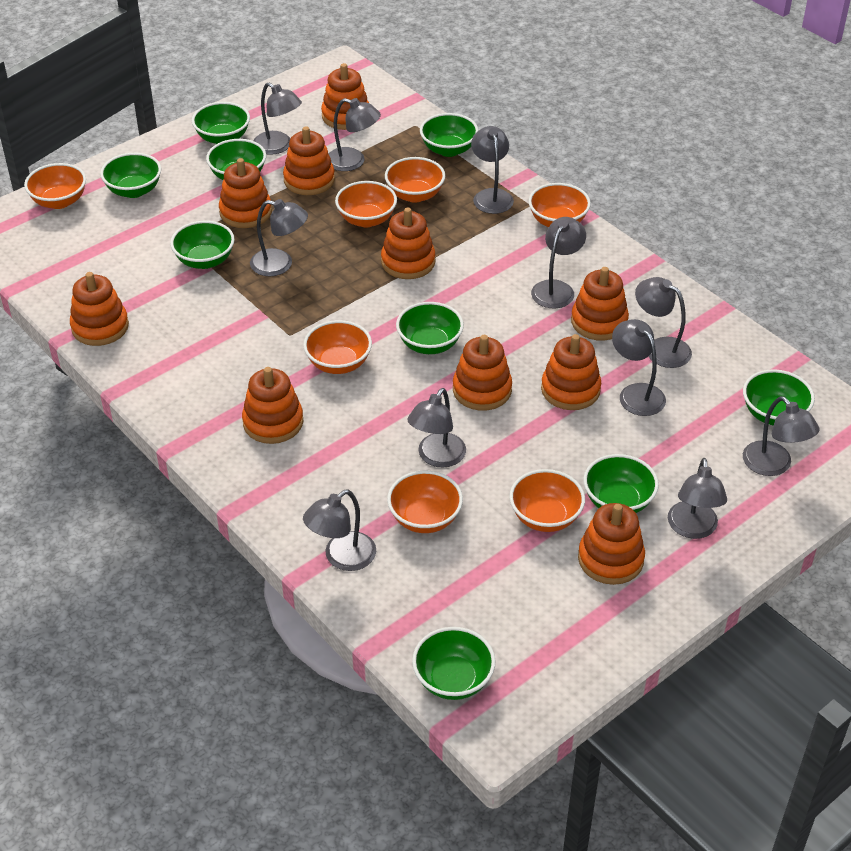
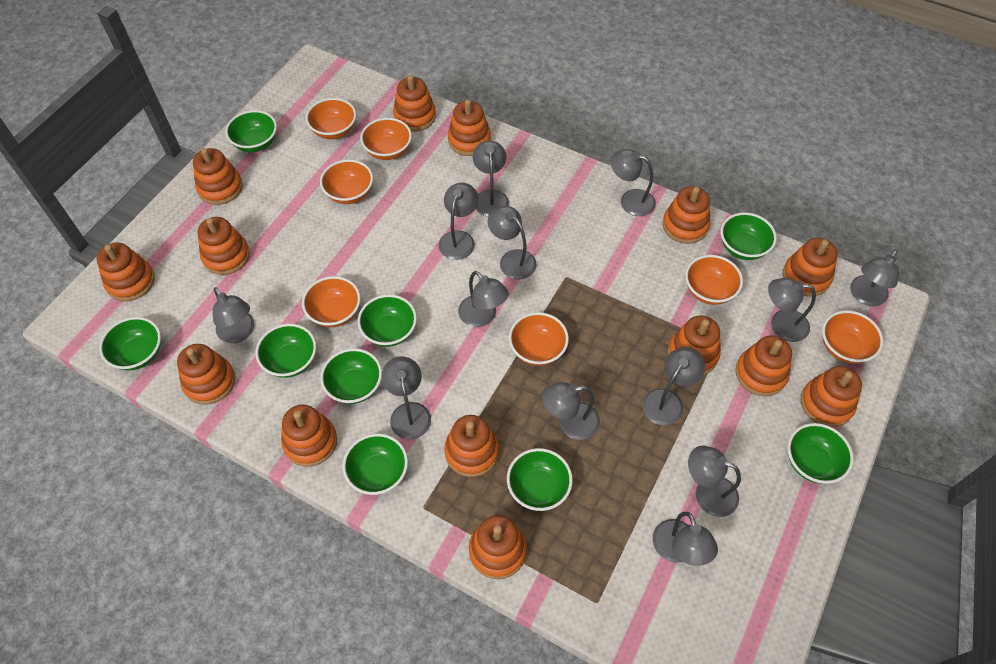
grey lamp: 11 -> 13
orange stacking toy: 10 -> 14

